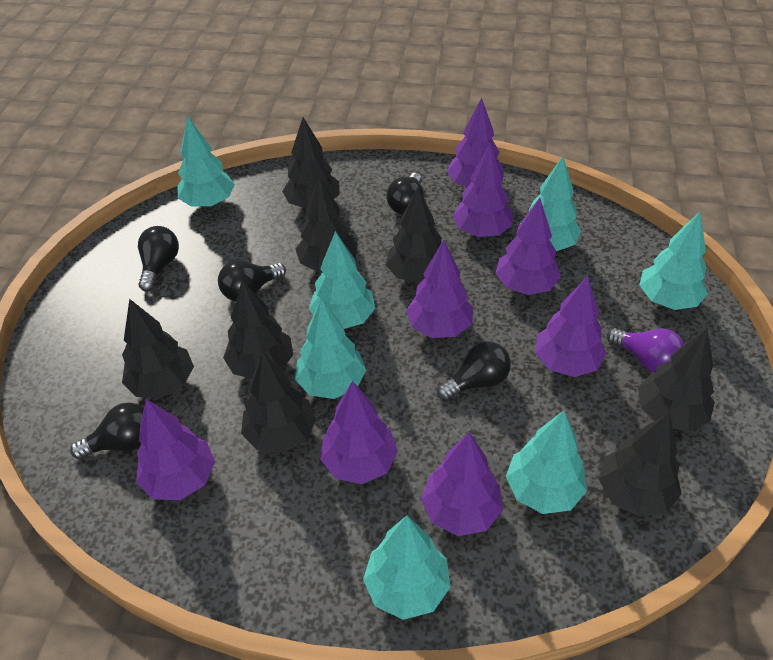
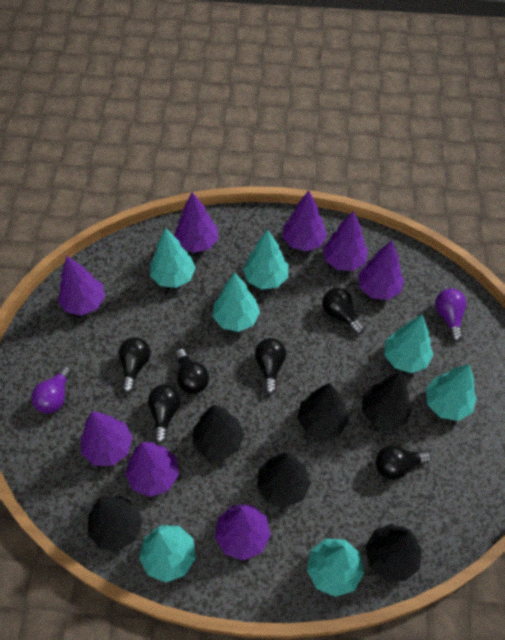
black light bulb: 5 -> 6
black tree: 8 -> 6
purple light bulb: 1 -> 2

